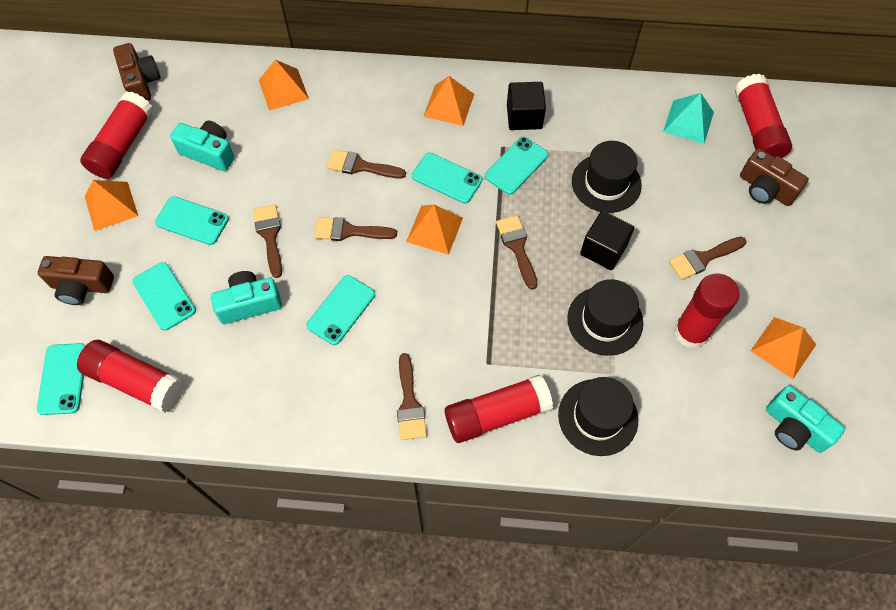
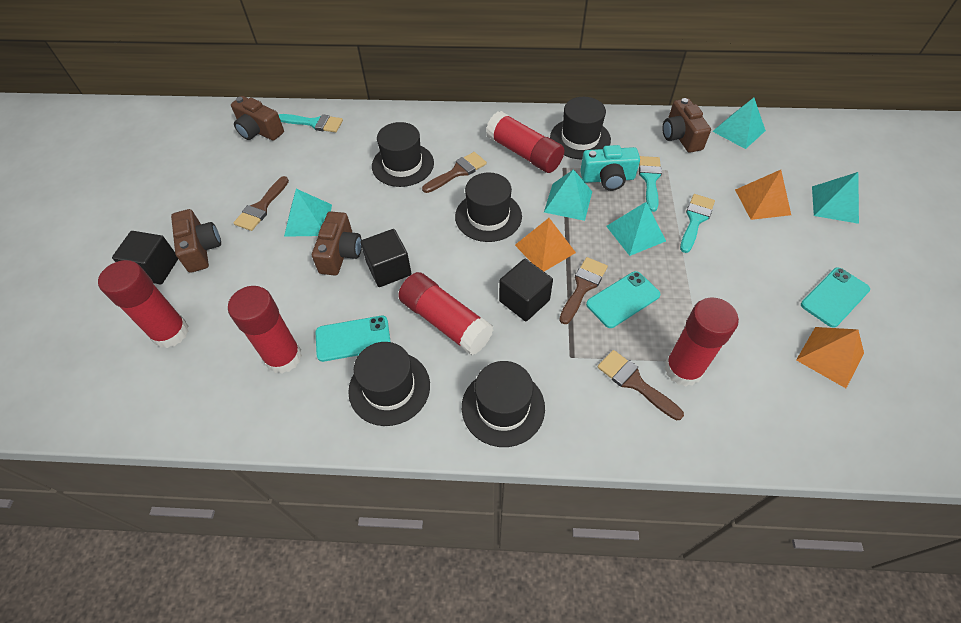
black cube: 2 -> 3
black hat: 3 -> 5
brown brush: 6 -> 4
brown camera: 3 -> 4
orange pyramid: 5 -> 3
turquoise brush: 0 -> 3
turquoise camera: 3 -> 1
turquoise phone: 6 -> 3
turquoise pyramid: 1 -> 5

